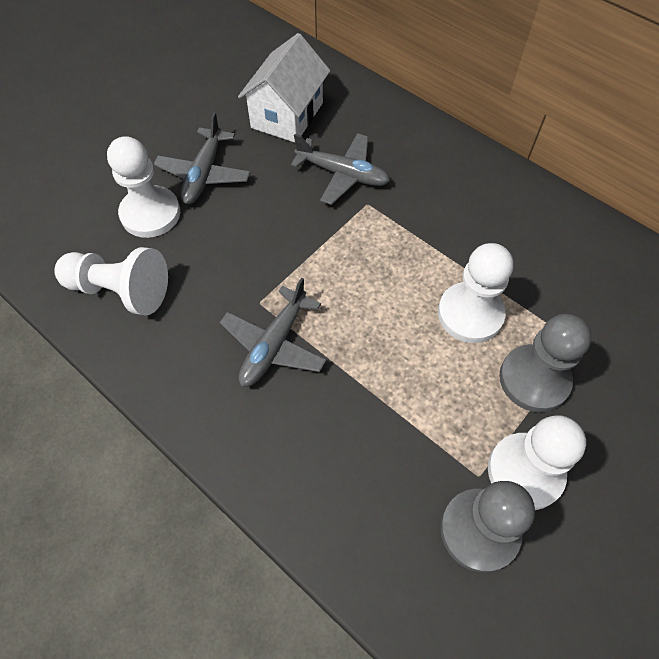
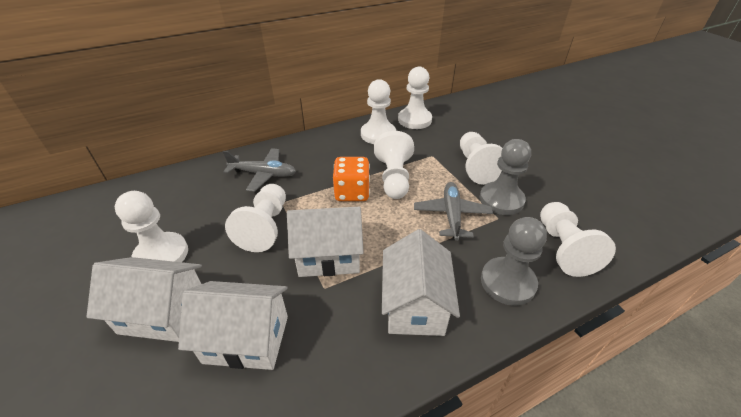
grey plane: 3 -> 2
orange dice: 0 -> 1
white house: 1 -> 4
white pawn: 4 -> 7

